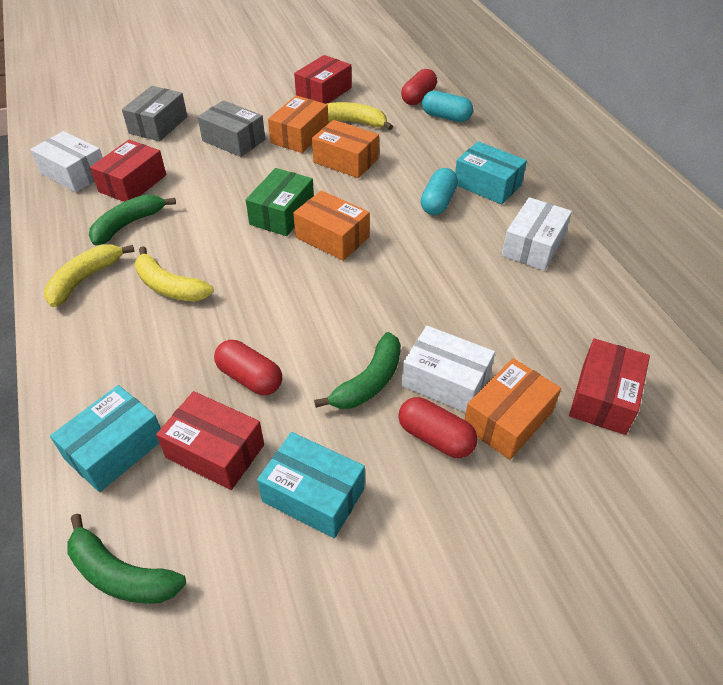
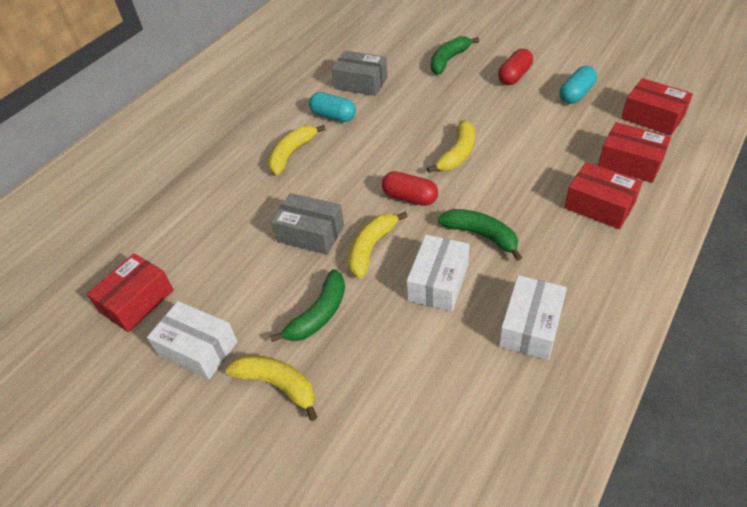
green box: 1 -> 0
orange box: 4 -> 0
red capsule: 3 -> 2
turquoise box: 3 -> 0
yellow banana: 3 -> 4

